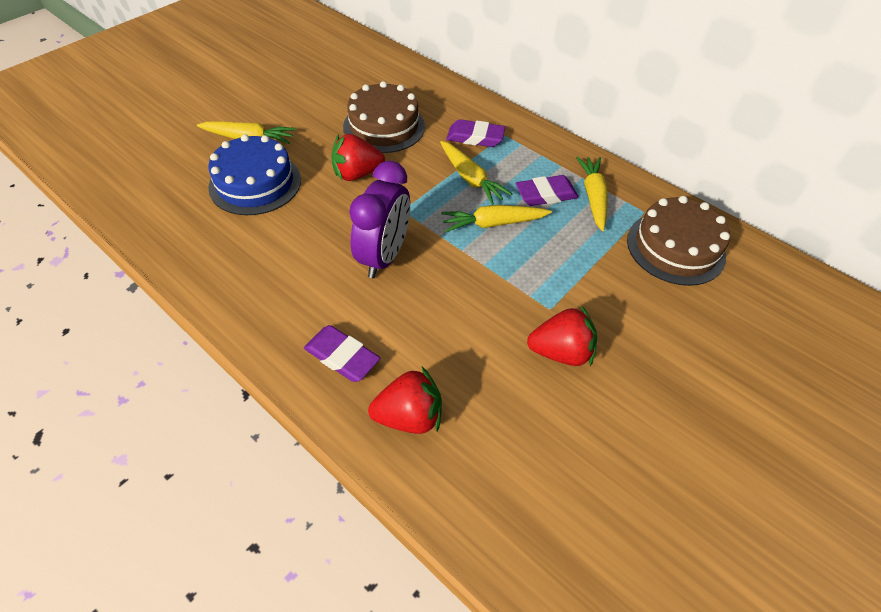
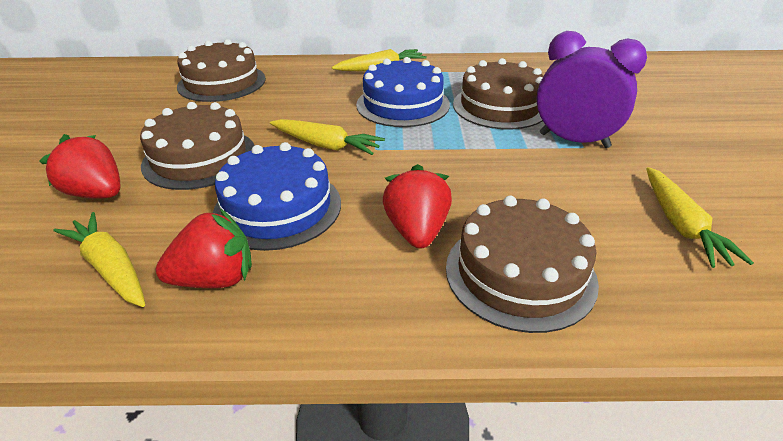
blue cake: 1 -> 2
brown cake: 2 -> 4
purple eraser: 3 -> 0

